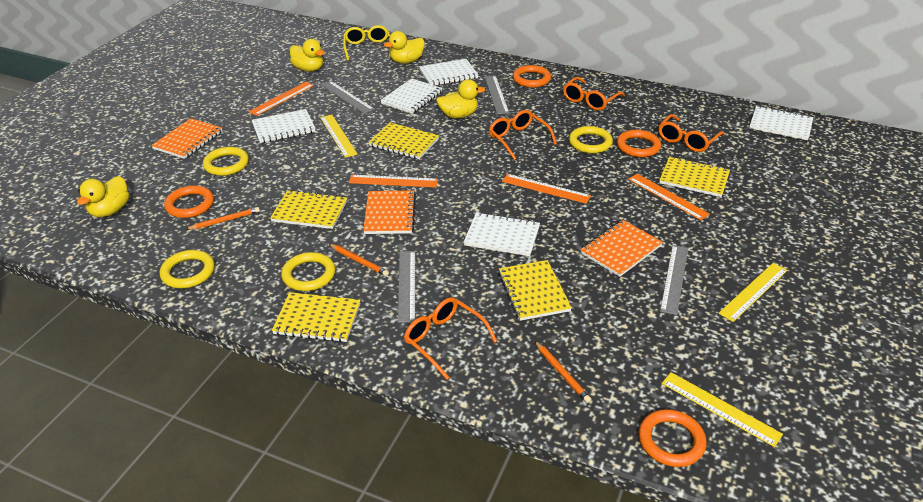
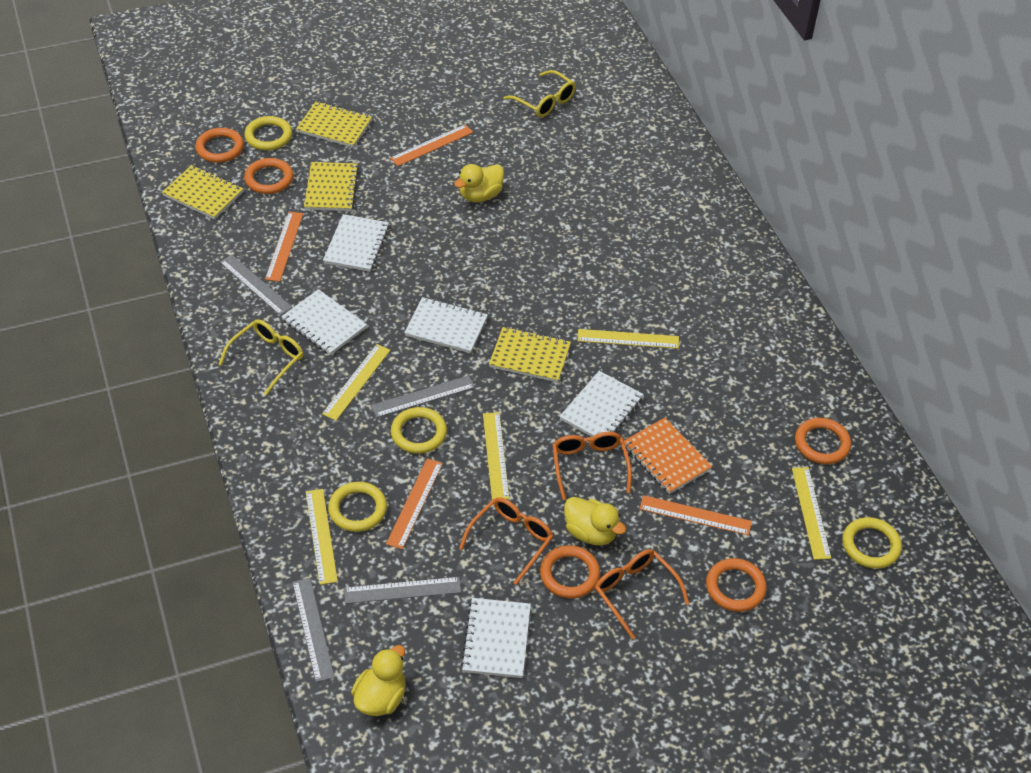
orange glasses: 4 -> 3
orange notebook: 3 -> 1
orange pencil: 3 -> 0
orange ring: 4 -> 5
yellow duck: 4 -> 3
yellow glasses: 1 -> 2
yellow notebook: 5 -> 4
yellow ruler: 3 -> 5

